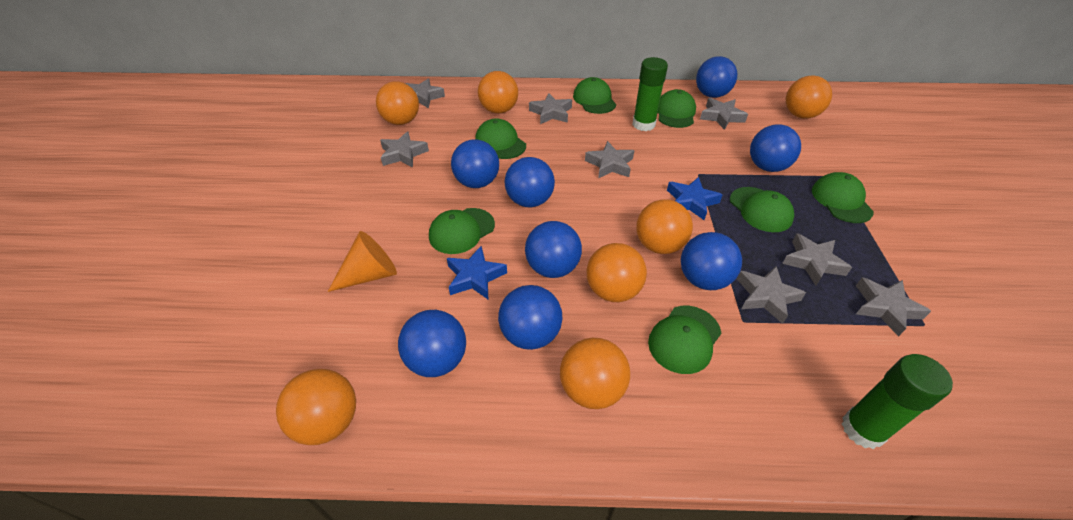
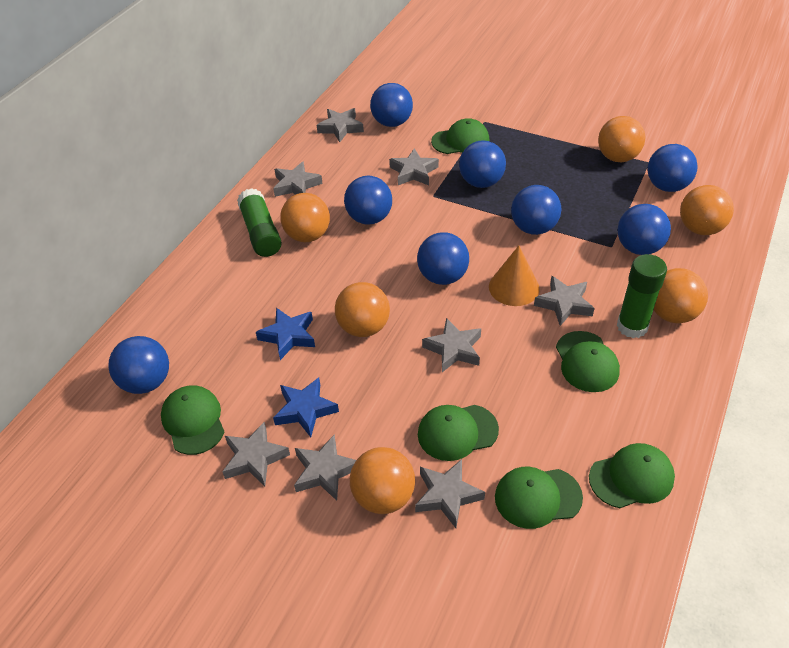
green cap: 7 -> 6
orange ball: 7 -> 6

